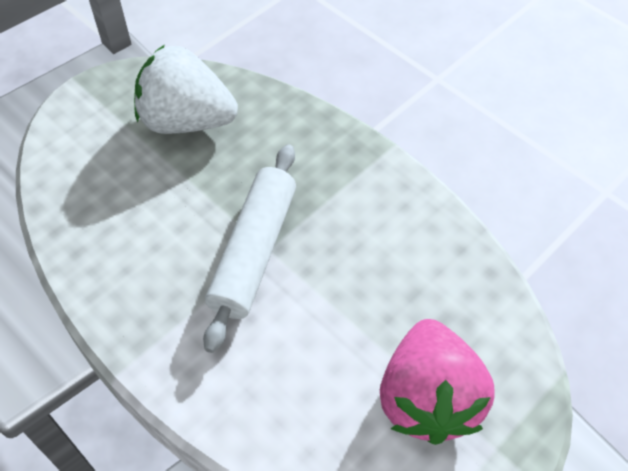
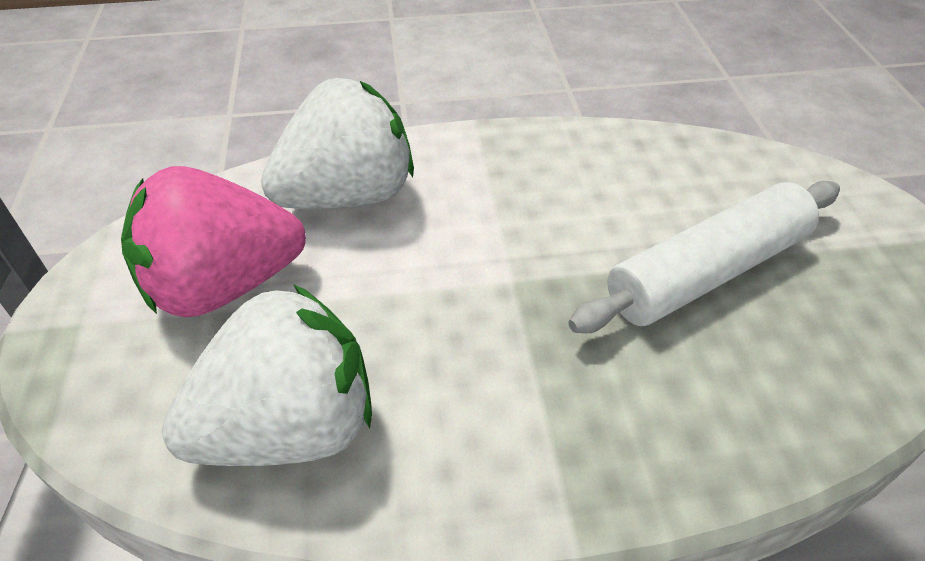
white strawberry: 1 -> 2

